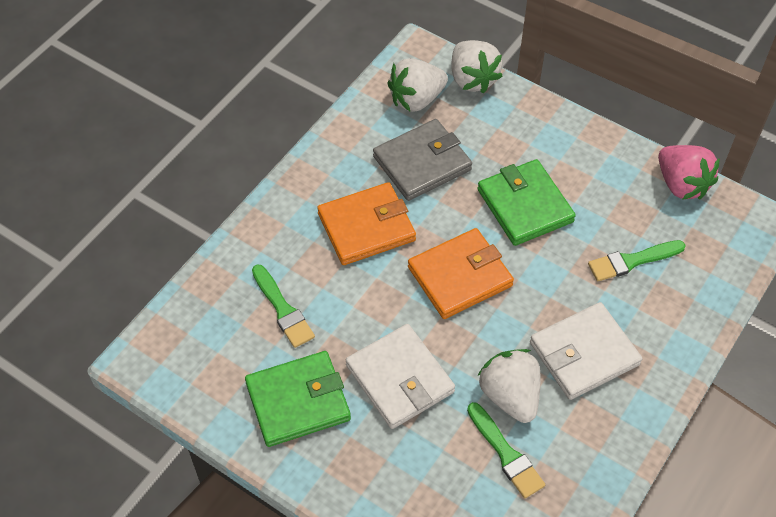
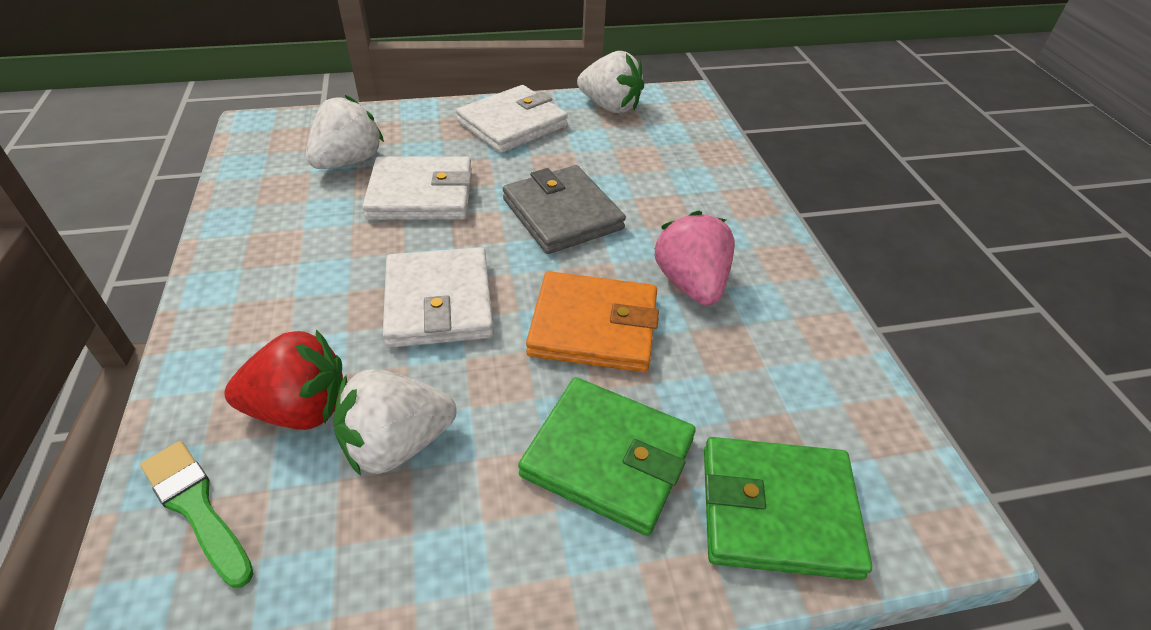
green brush: 3 -> 1
orange wallet: 2 -> 1
red strawberry: 0 -> 1
white wallet: 2 -> 3

